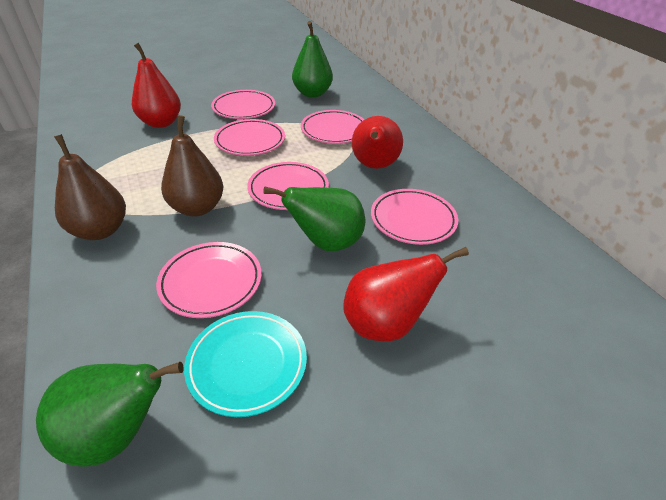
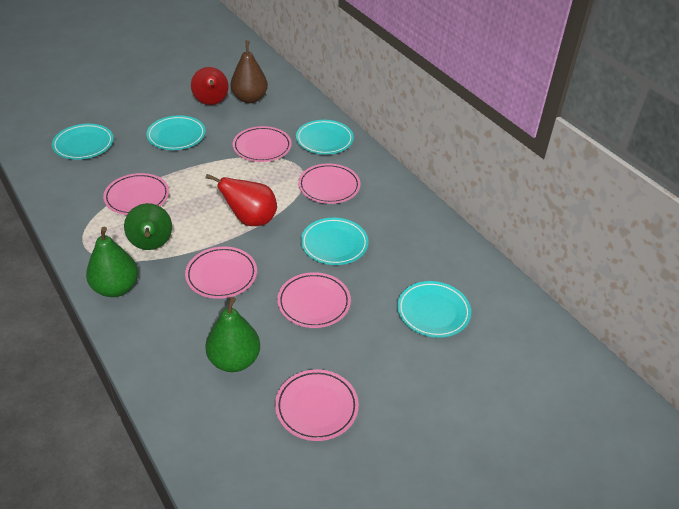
brown pear: 2 -> 1
red pear: 3 -> 2
turquoise plate: 1 -> 5

